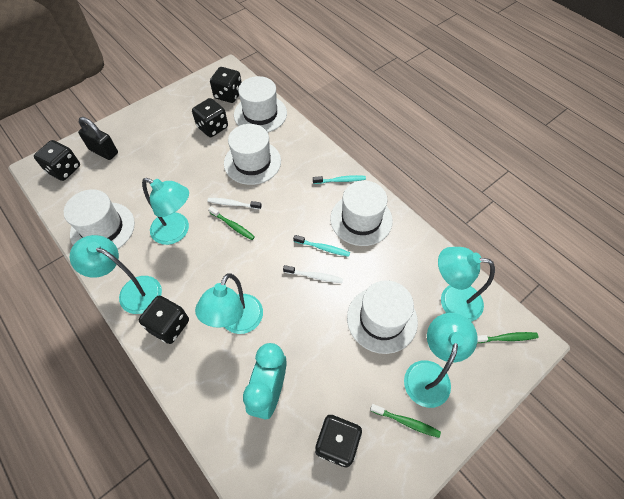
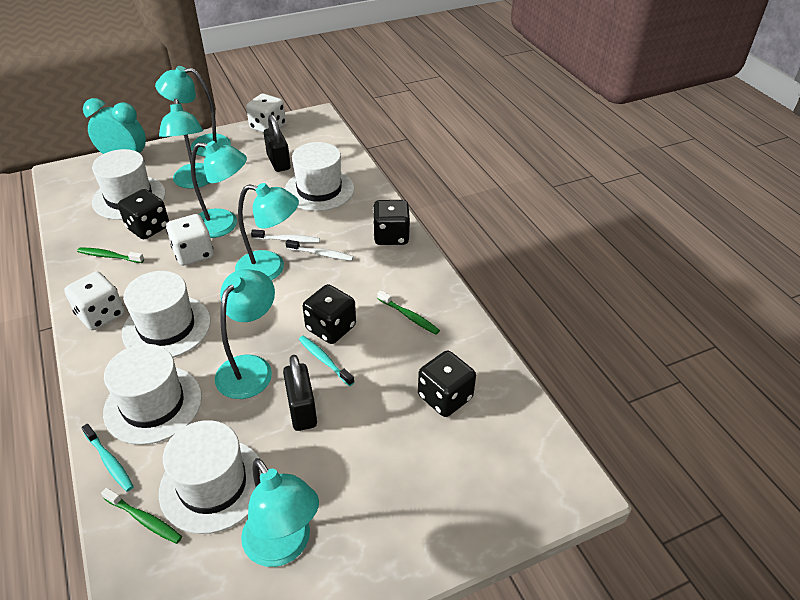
black dice: 5 -> 4
black padlock: 1 -> 2
turquoise lamp: 5 -> 6
white dice: 0 -> 3

